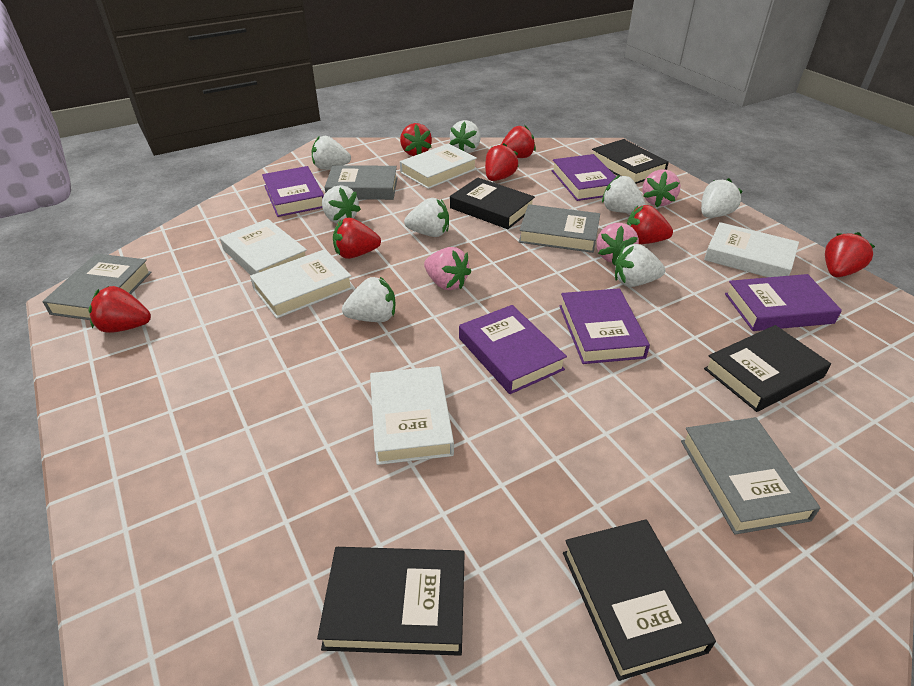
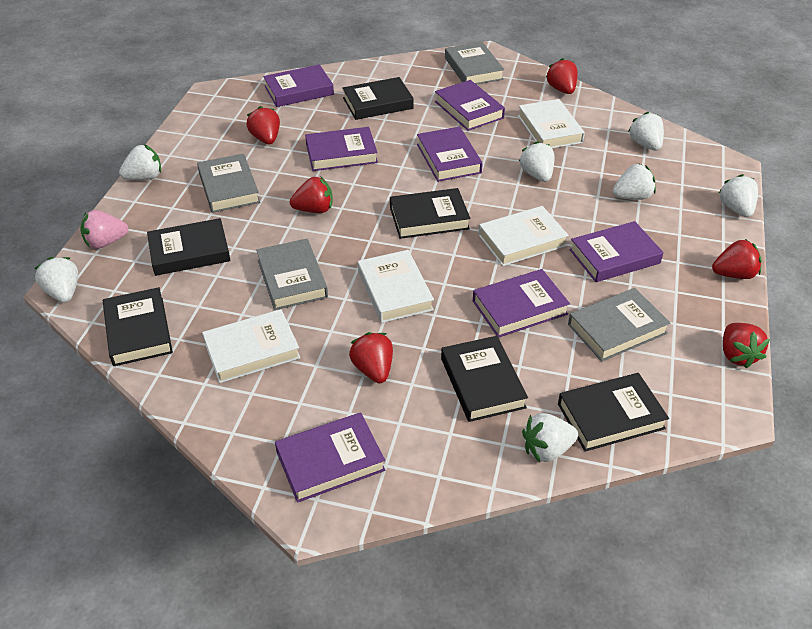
black book: 5 -> 6
pink strawberry: 3 -> 1
purple book: 5 -> 7
red strawberry: 7 -> 6
white book: 5 -> 4
white strawberry: 8 -> 7

